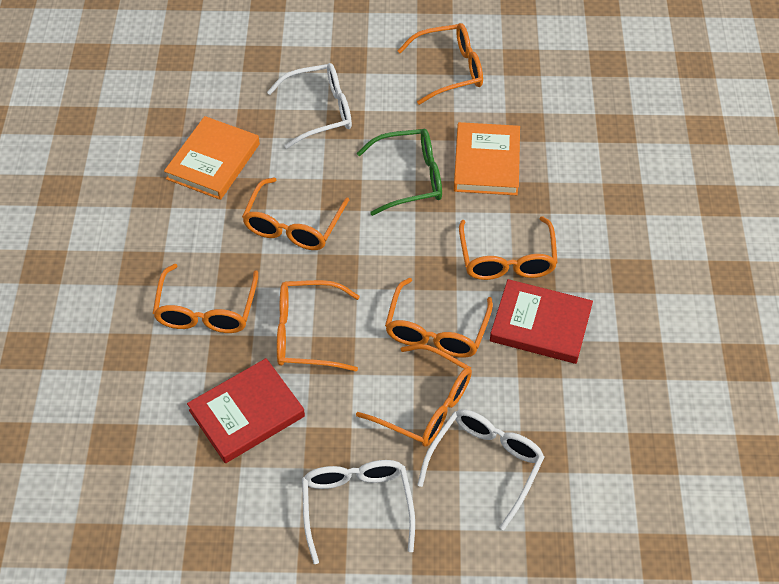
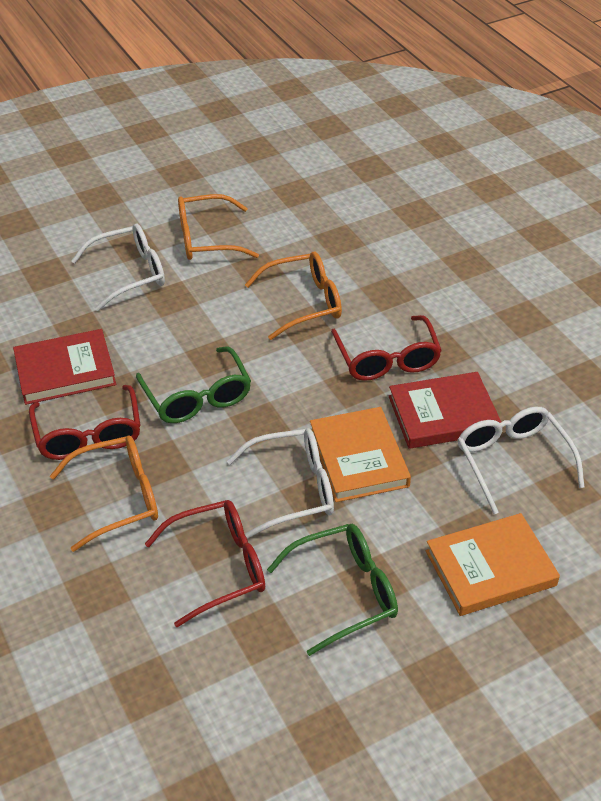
green glasses: 1 -> 2
orange glasses: 7 -> 3
red glasses: 0 -> 3

